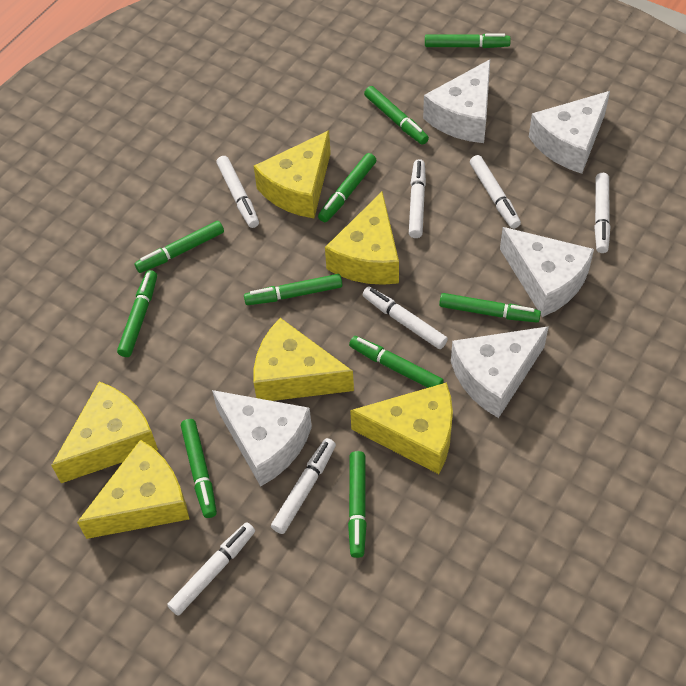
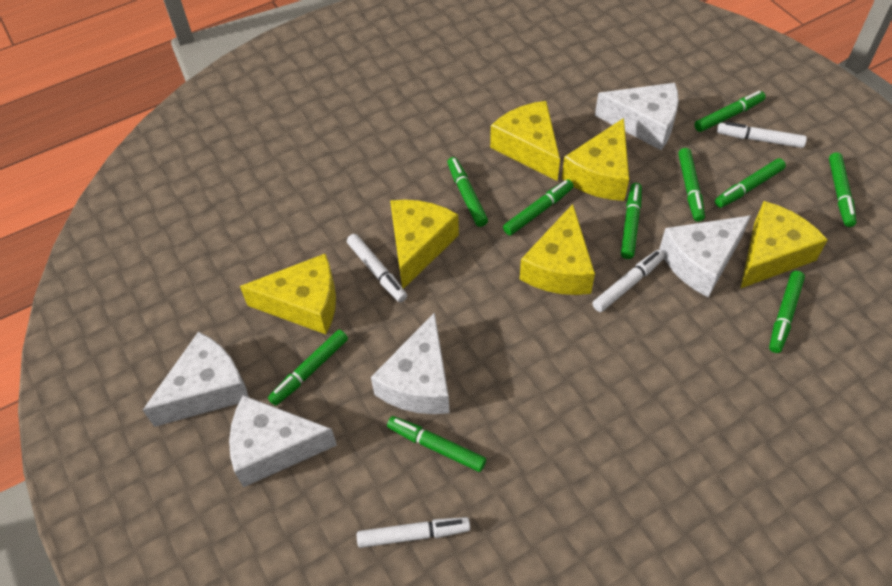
white marker: 7 -> 4

